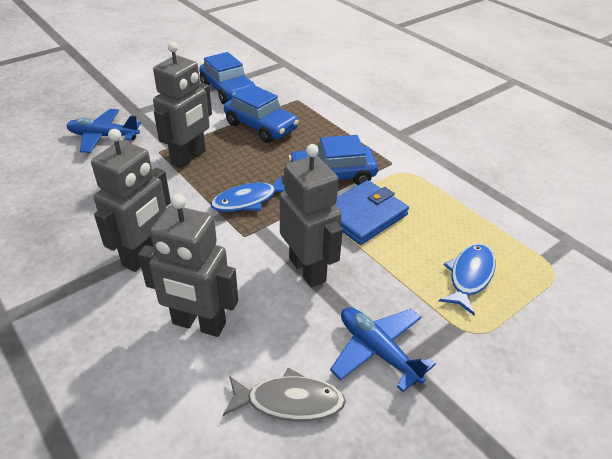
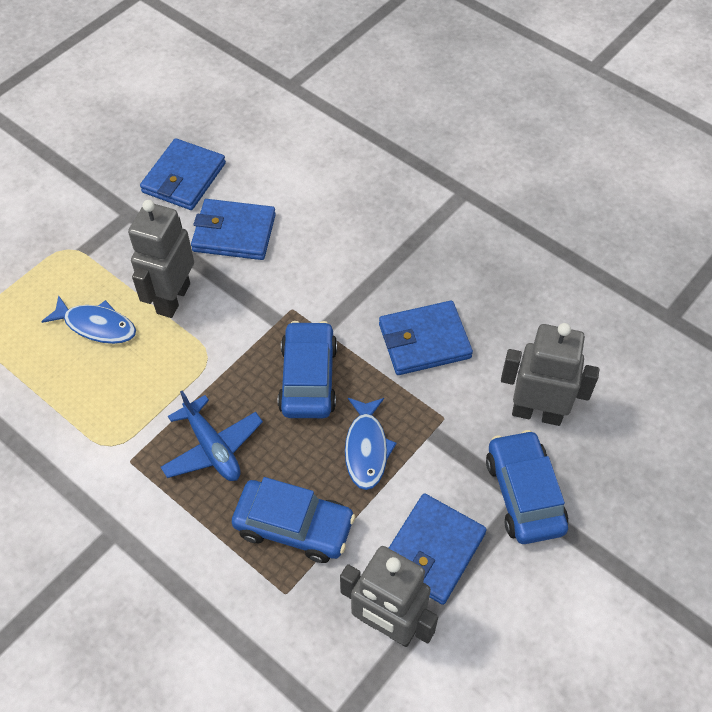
blue plane: 2 -> 1
blue wallet: 1 -> 4
grey fish: 1 -> 0
grey robot: 4 -> 3

